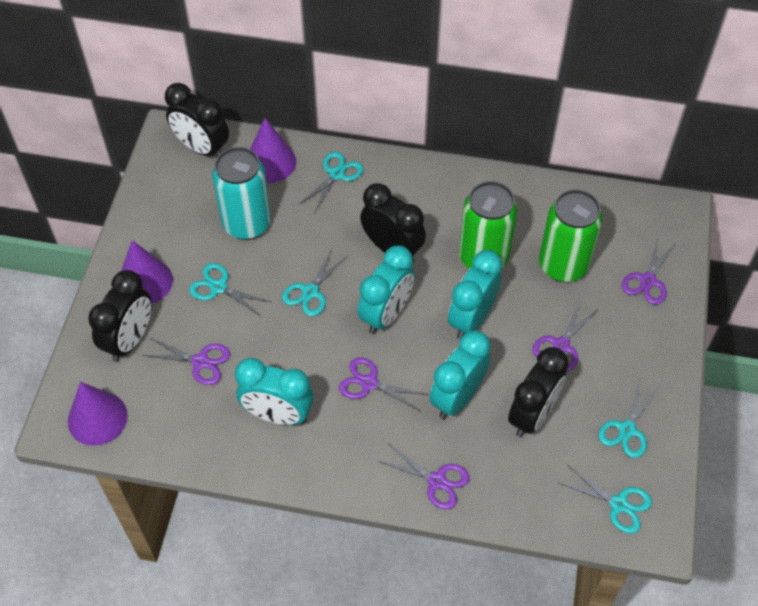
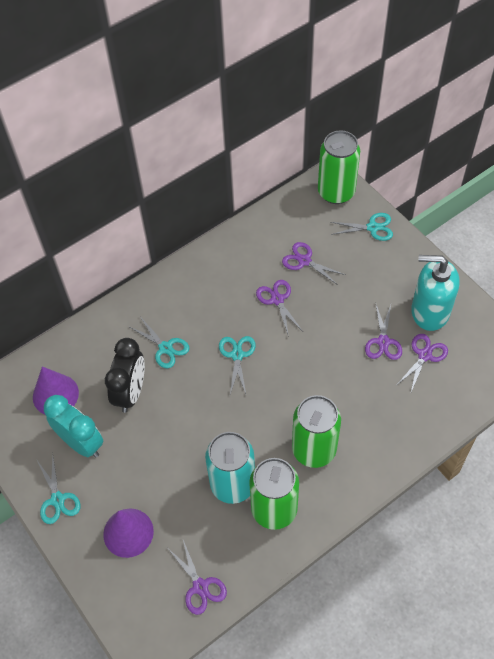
black clock: 4 -> 1
green can: 2 -> 3
purple cone: 3 -> 2
turquoise clock: 4 -> 1
turquoise scissors: 5 -> 4
turquoise soap dispenser: 0 -> 1

